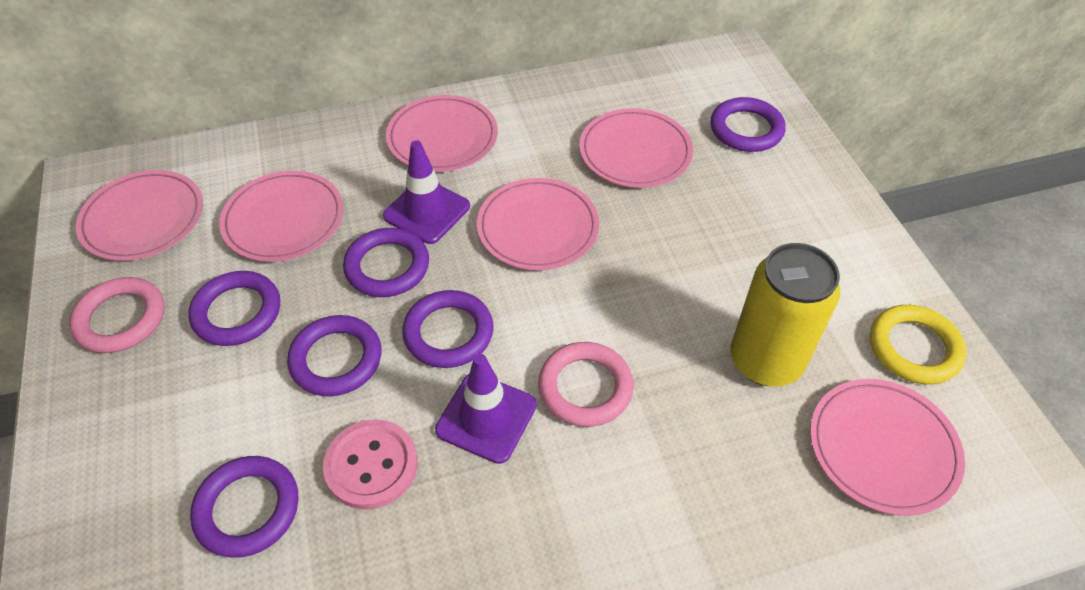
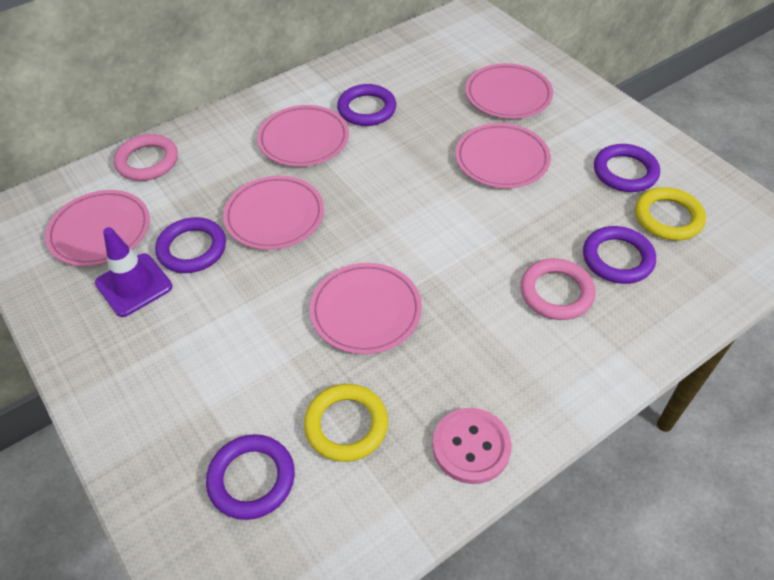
purple ring: 6 -> 5
purple traffic cone: 2 -> 1
yellow can: 1 -> 0
yellow ring: 1 -> 2

